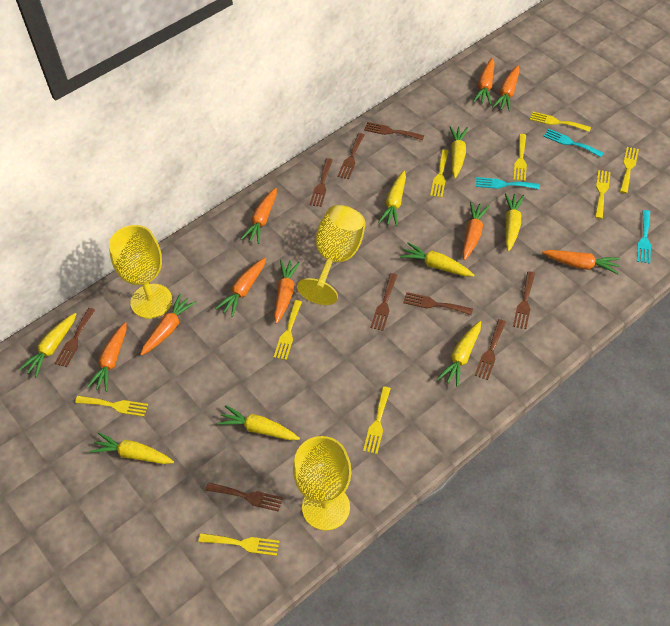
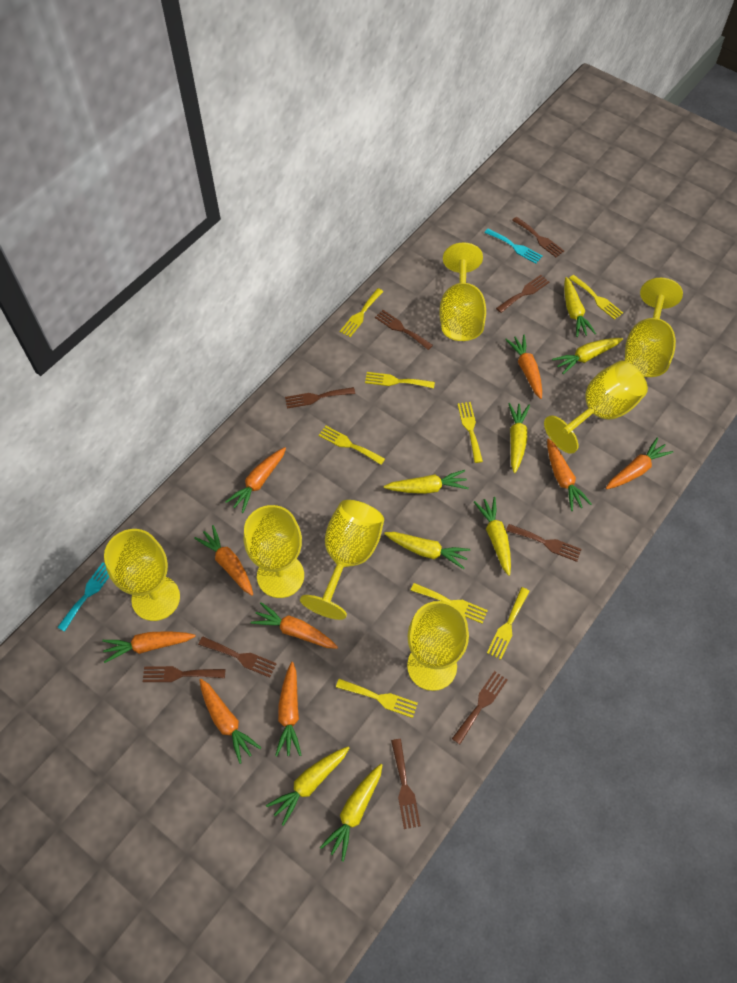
turquoise fork: 3 -> 2
yellow fork: 9 -> 8
yellow goblet: 3 -> 7

